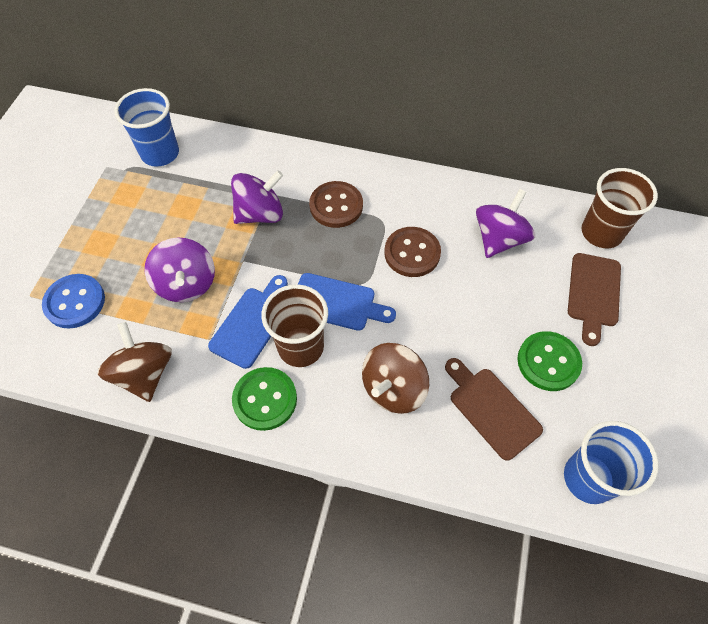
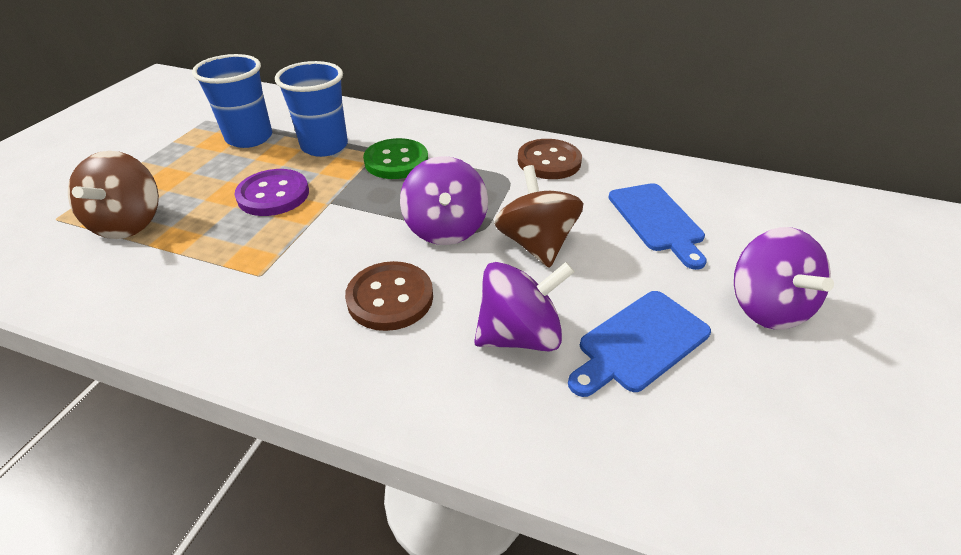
blue button: 1 -> 0
brown cup: 2 -> 0
brown cutting board: 2 -> 0
green button: 2 -> 1
purple button: 0 -> 1

